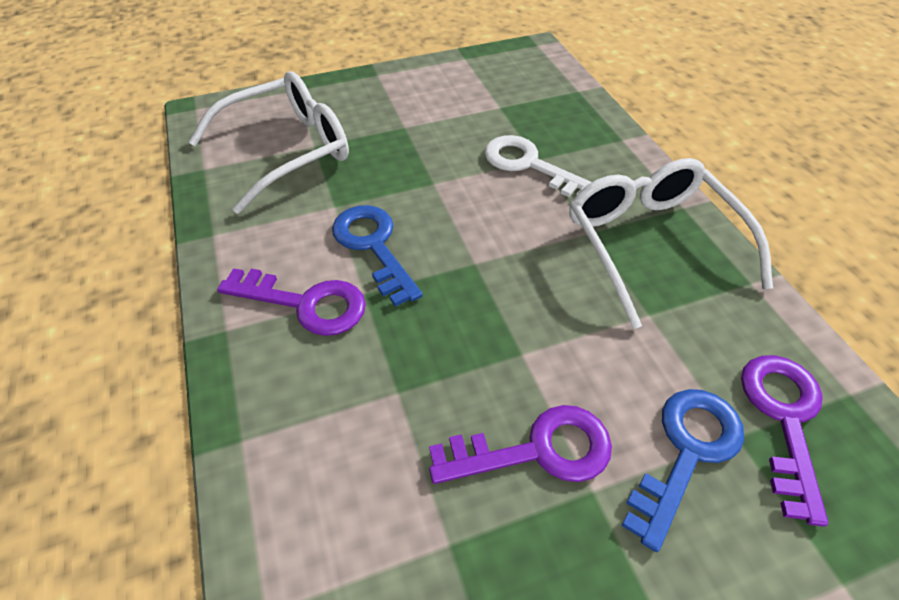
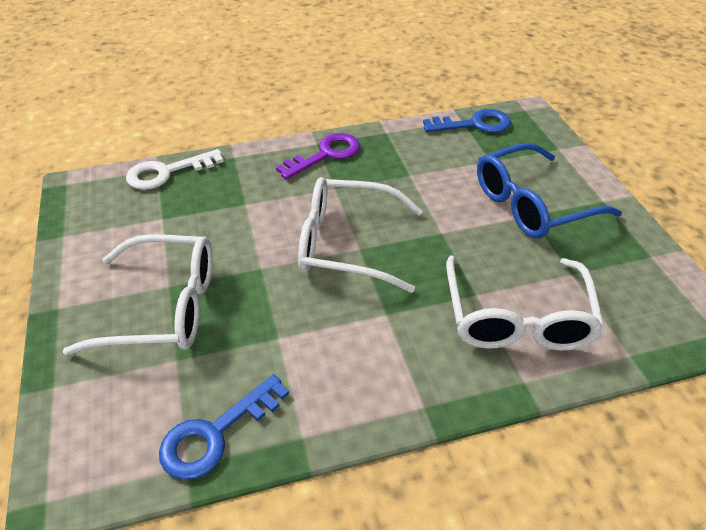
blue glasses: 0 -> 1
purple key: 3 -> 1
white glasses: 2 -> 3

